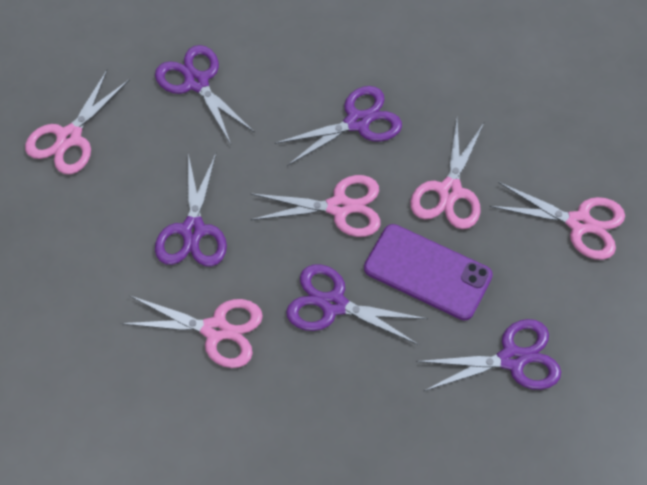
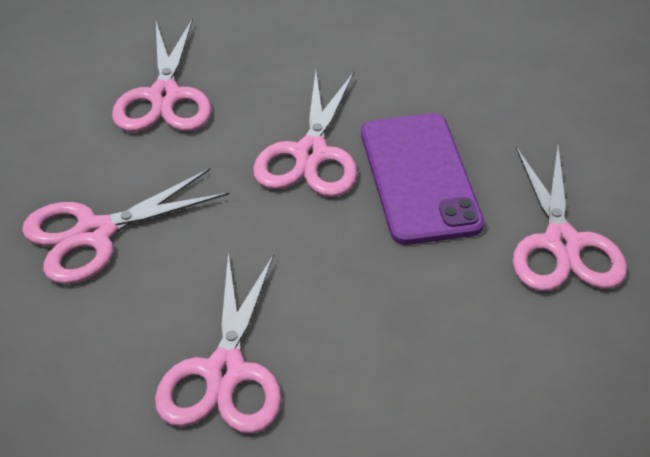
purple scissors: 5 -> 0

